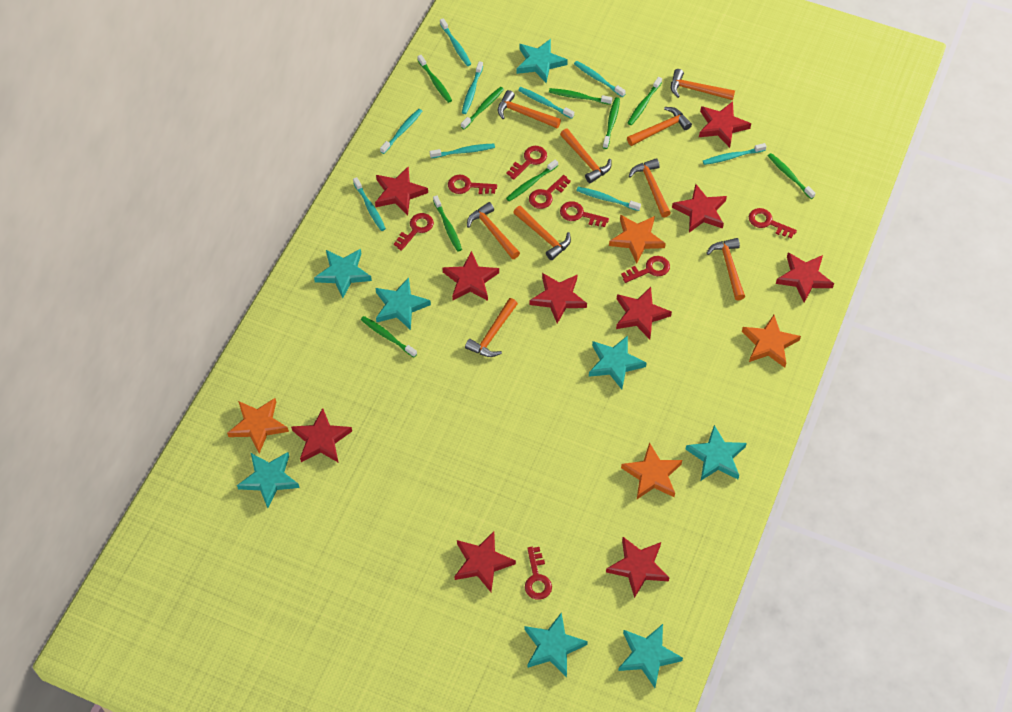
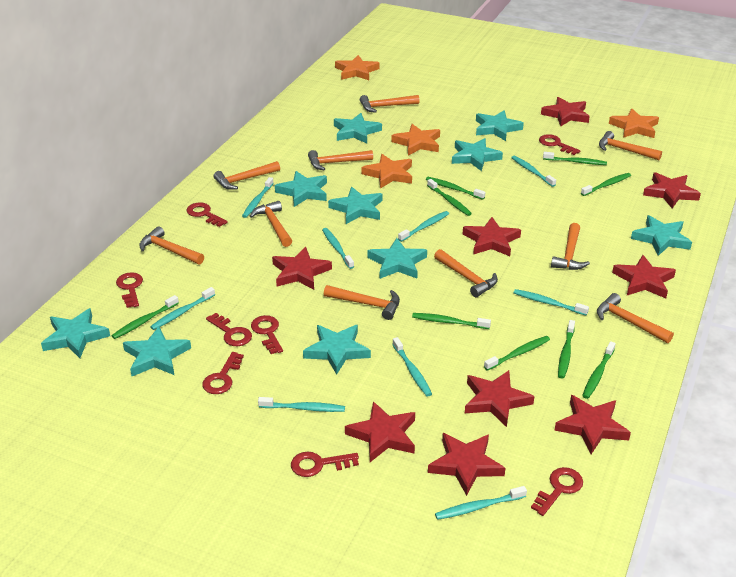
orange hammer: 9 -> 10
red star: 10 -> 9
turquoise star: 8 -> 10

